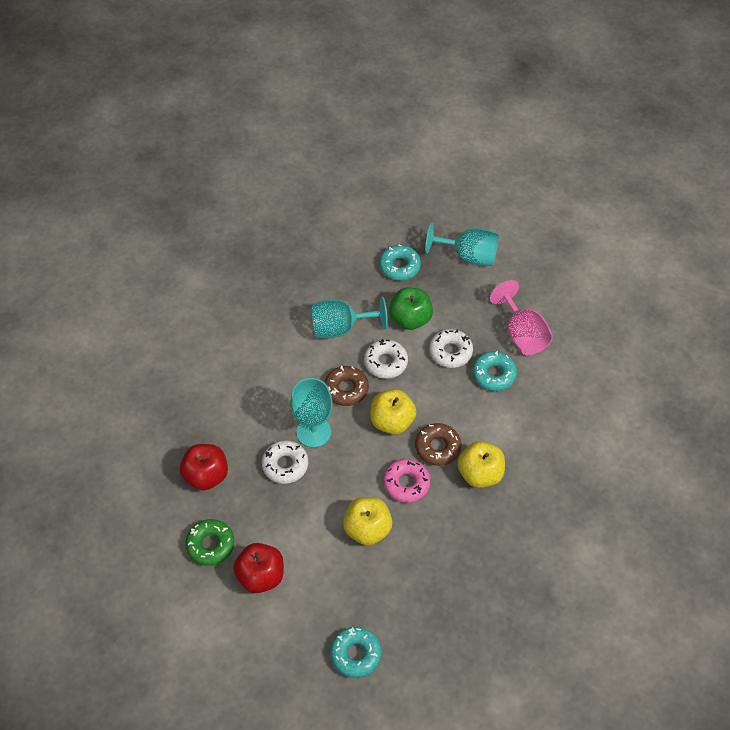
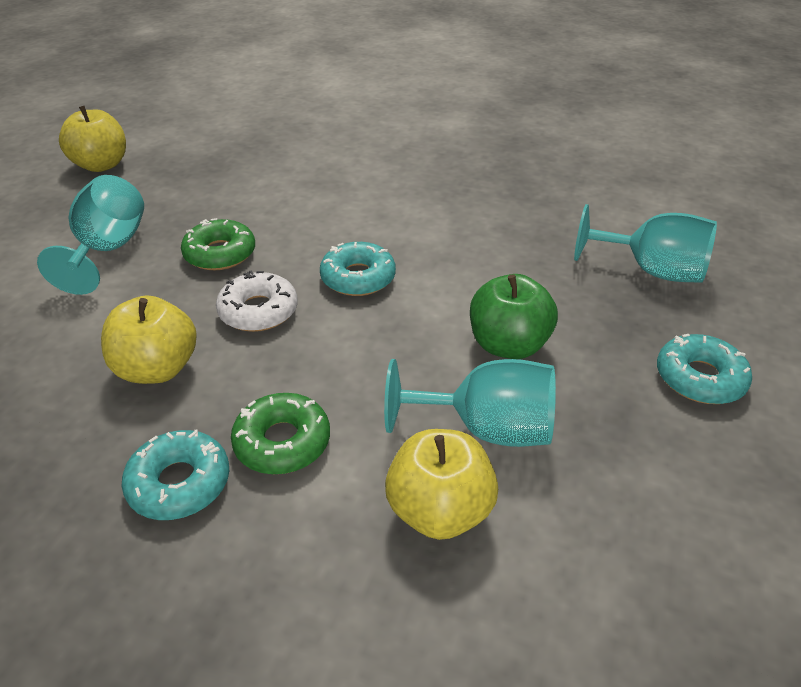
brown donut: 2 -> 0
green donut: 1 -> 2
pink donut: 1 -> 0
pink goblet: 1 -> 0
red apple: 2 -> 0
white donut: 3 -> 1

